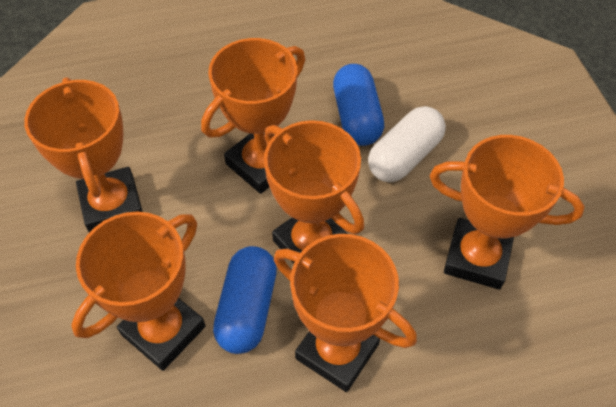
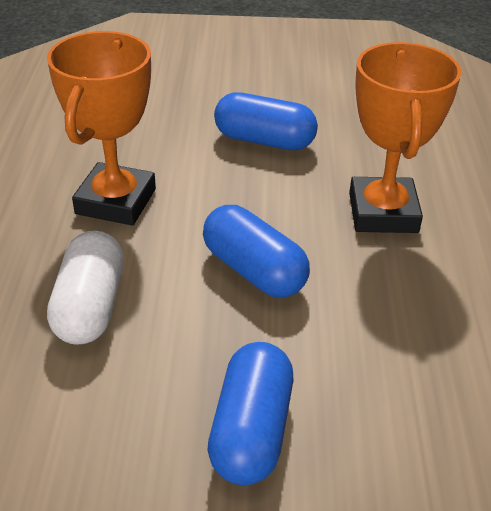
blue capsule: 2 -> 3
orange trophy: 6 -> 2

